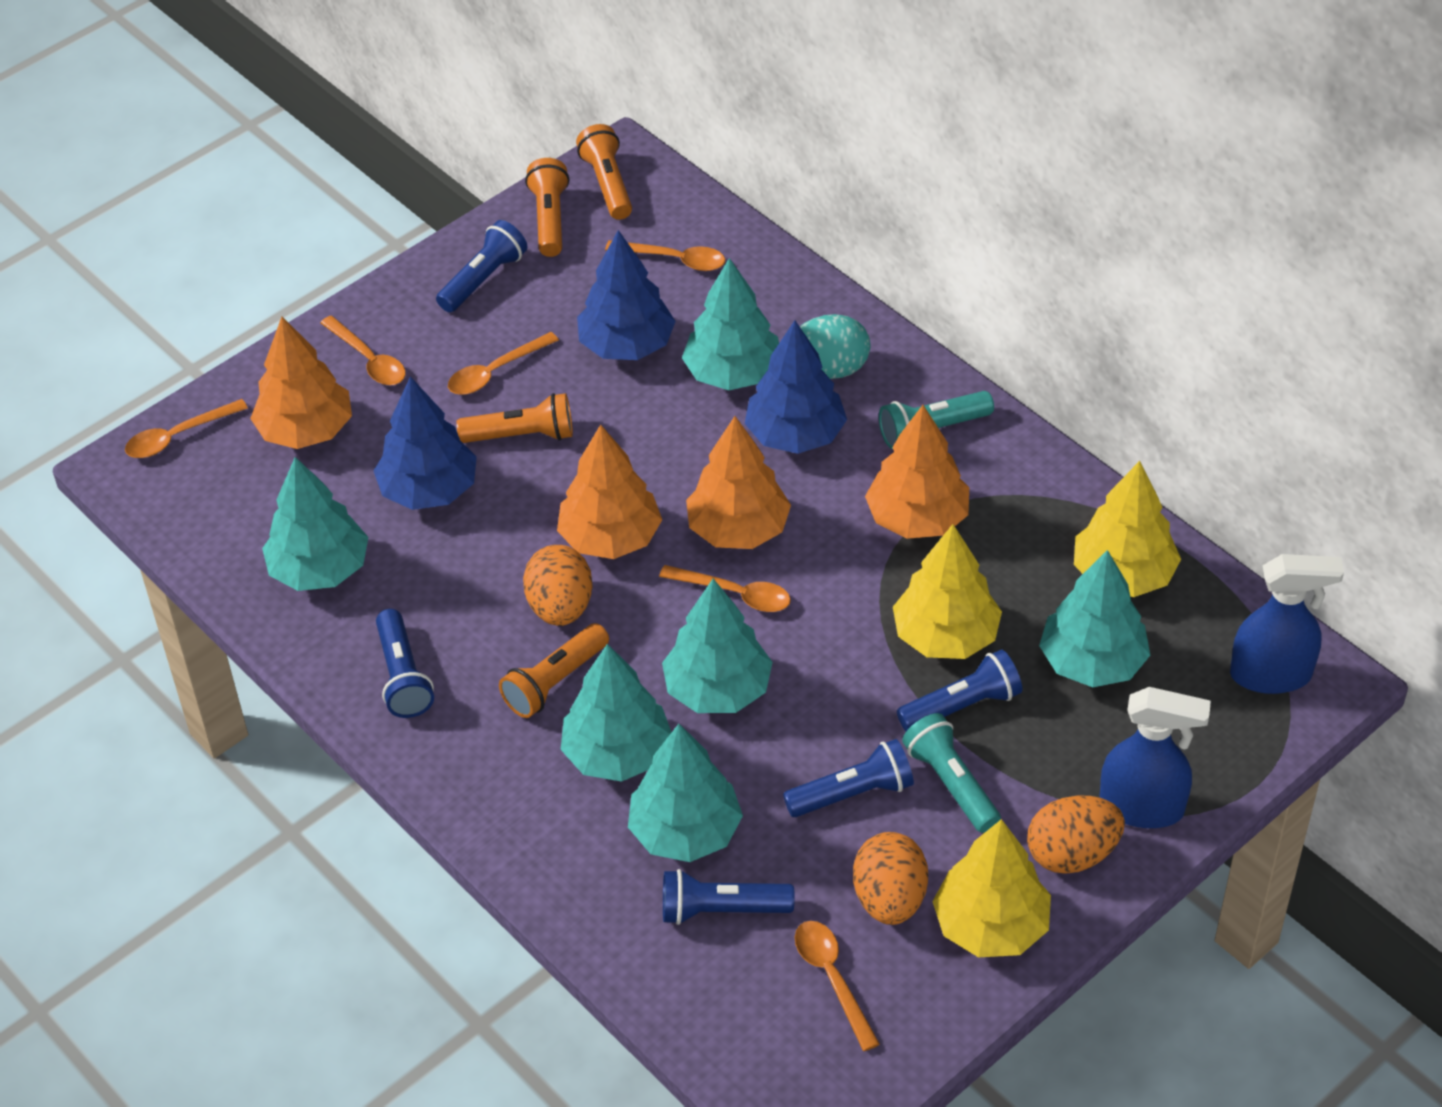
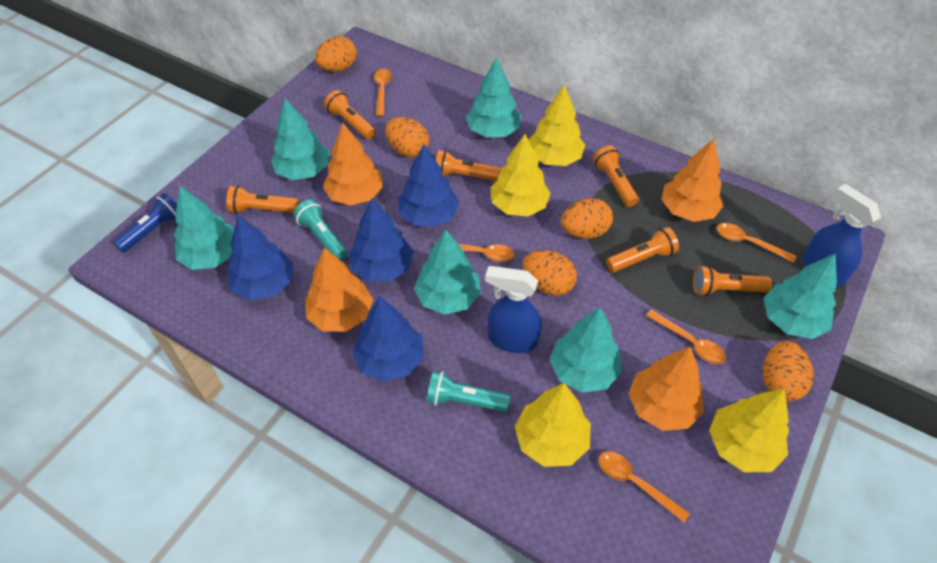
blue flashlight: 5 -> 1
blue tree: 3 -> 4
orange egg: 3 -> 5
orange flashlight: 4 -> 6
orange spoon: 6 -> 5
turquoise egg: 1 -> 0
yellow tree: 3 -> 4

